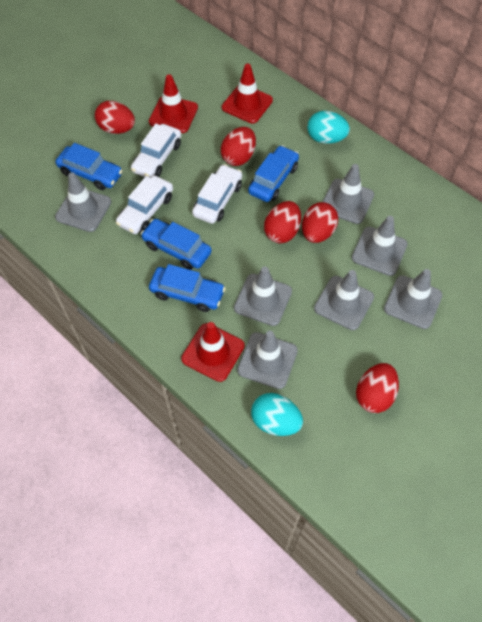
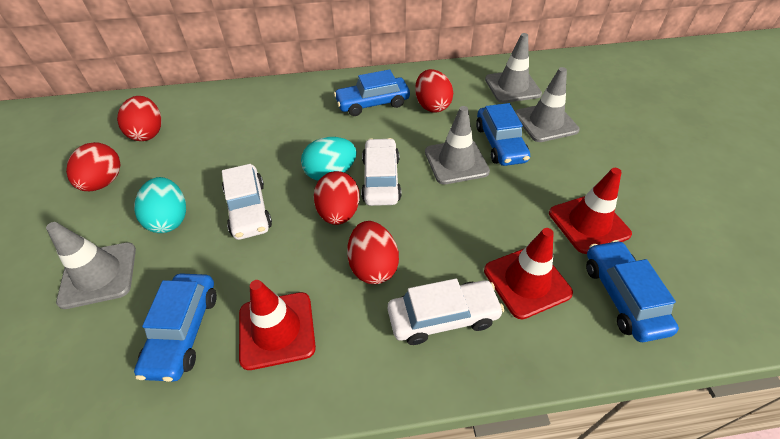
grey traffic cone: 7 -> 4

